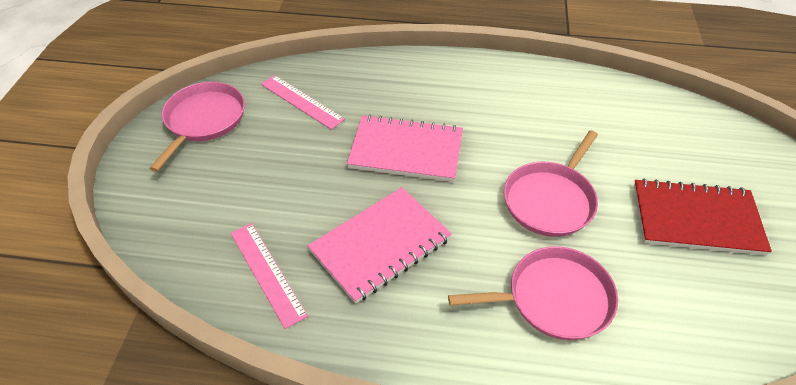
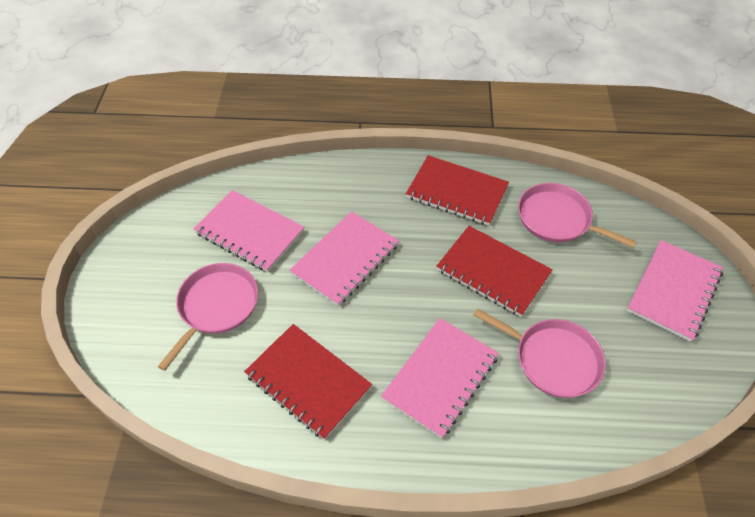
pink notebook: 2 -> 4
pink ruler: 2 -> 0
red notebook: 1 -> 3

